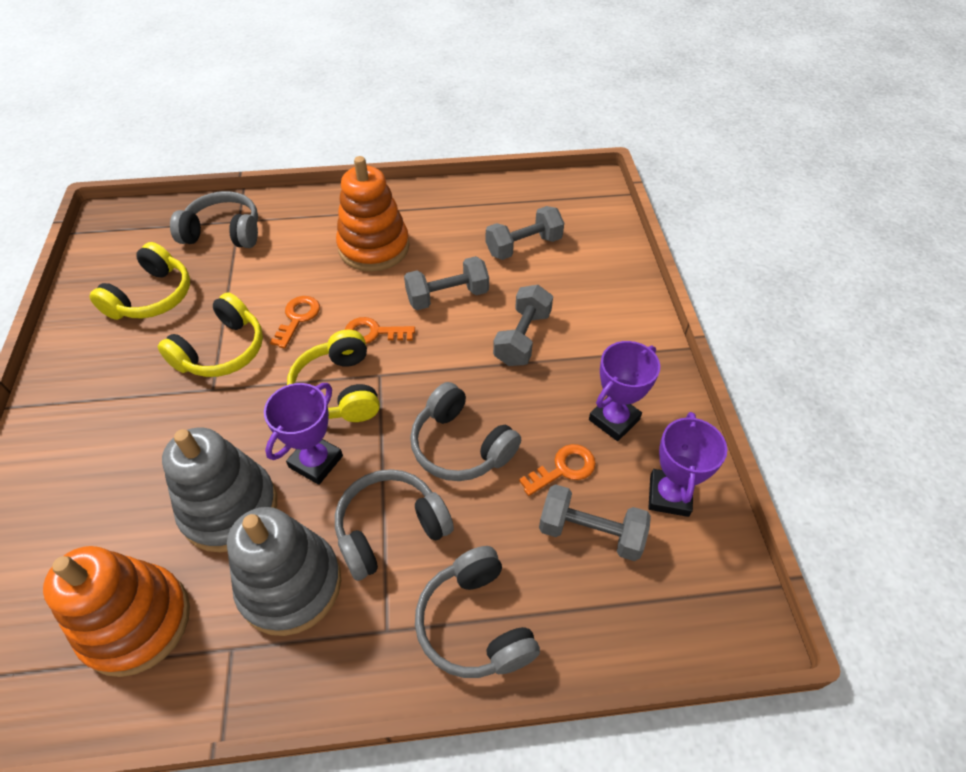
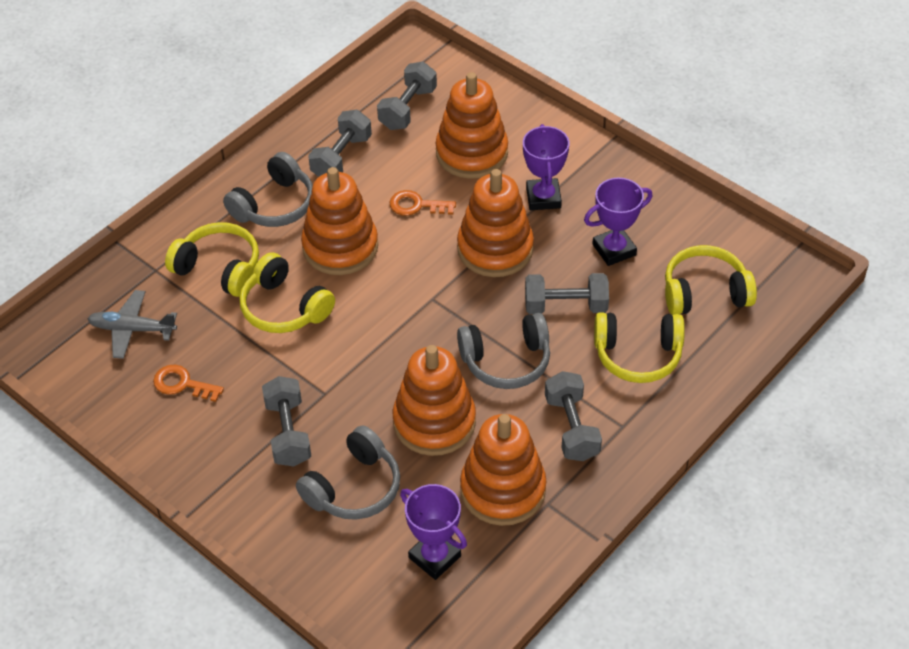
grey dumbbell: 4 -> 5
grey headphones: 4 -> 3
grey plane: 0 -> 1
grey stacking toy: 2 -> 0
orange key: 3 -> 2
orange stacking toy: 2 -> 5
yellow headphones: 3 -> 4

